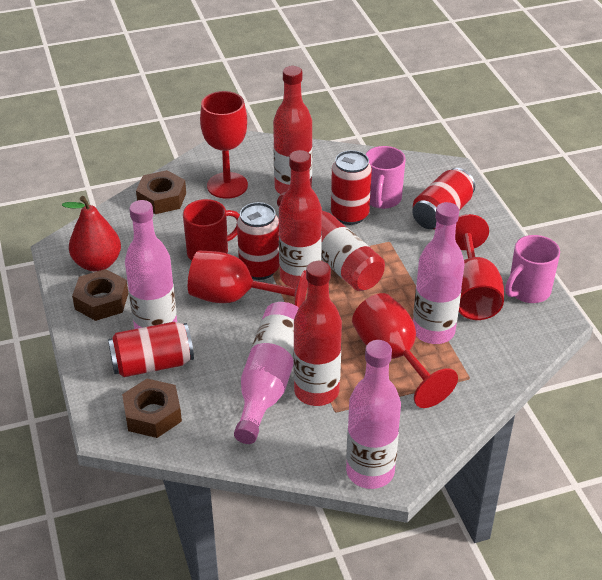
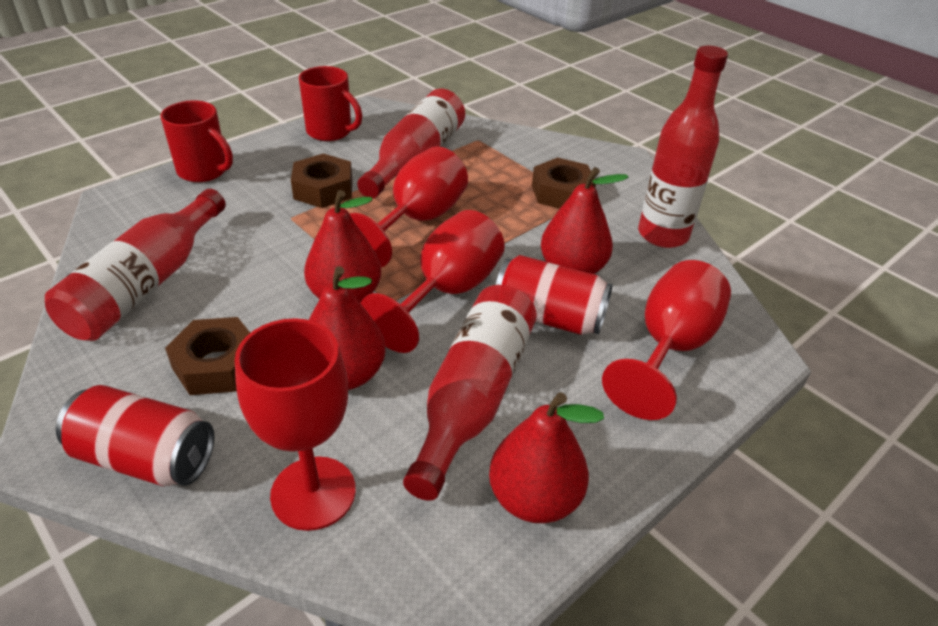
pink bottle: 4 -> 0
pink mug: 2 -> 0
red can: 4 -> 2
red mug: 1 -> 2
red pear: 1 -> 4

